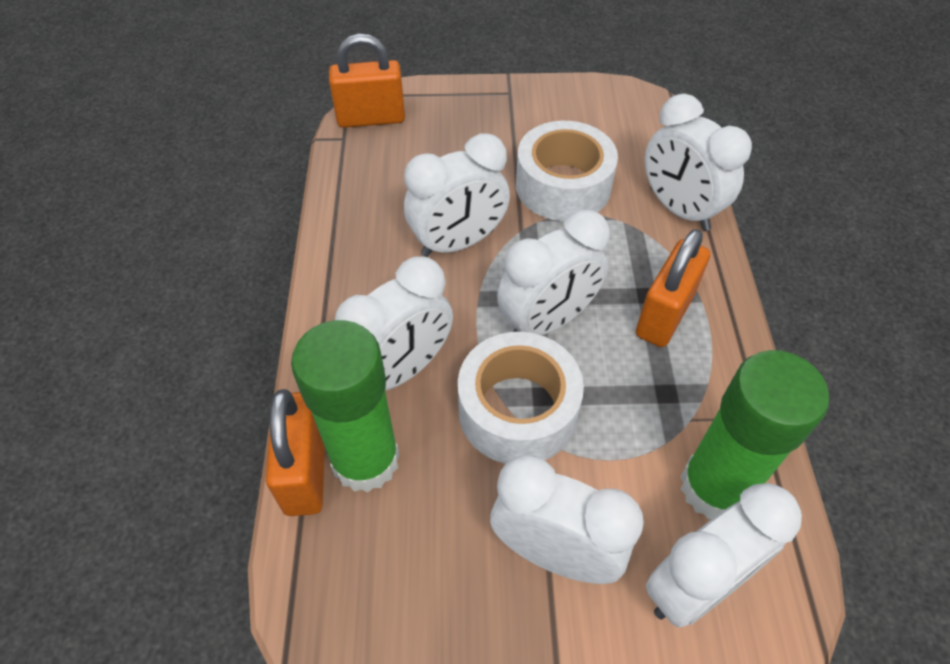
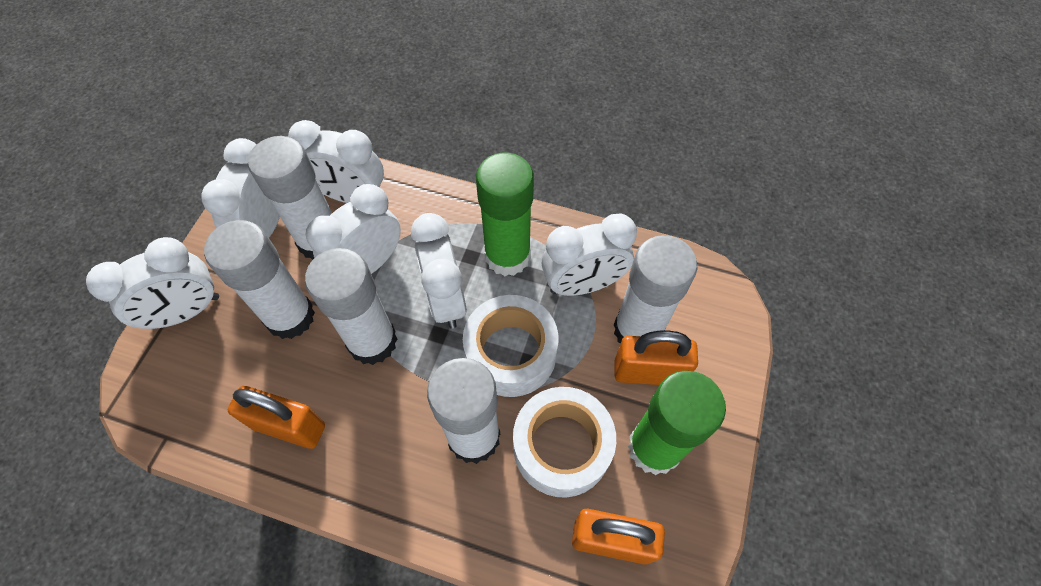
white glue stick: 0 -> 5

